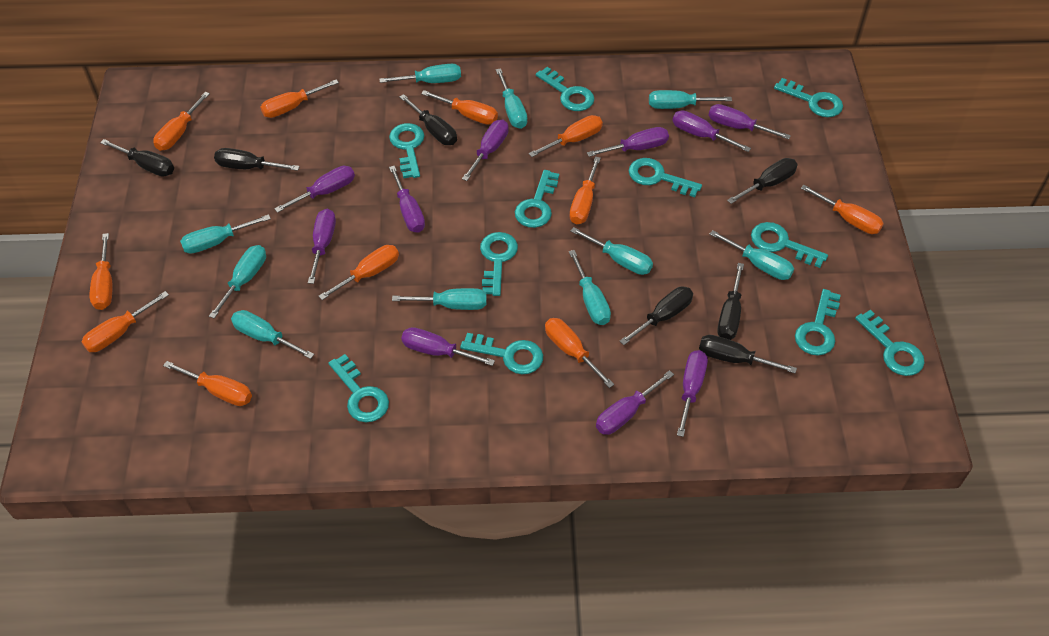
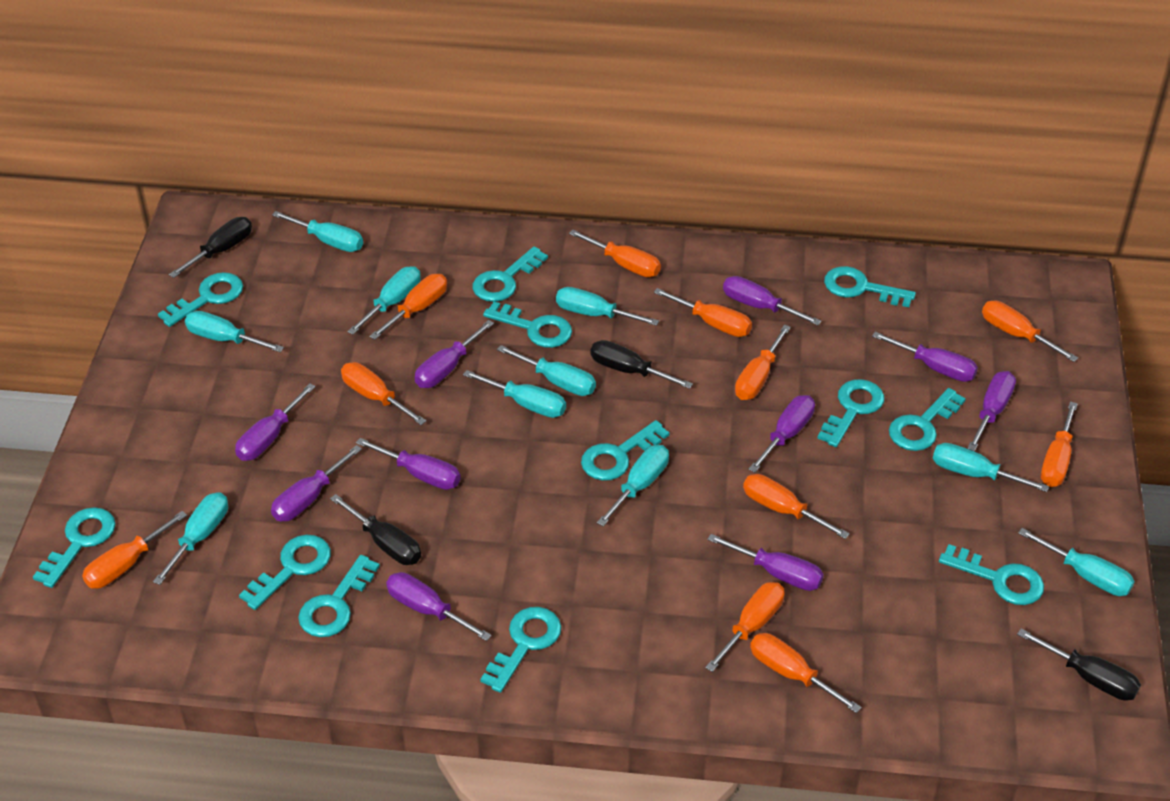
black screwdriver: 7 -> 4
turquoise key: 11 -> 12

